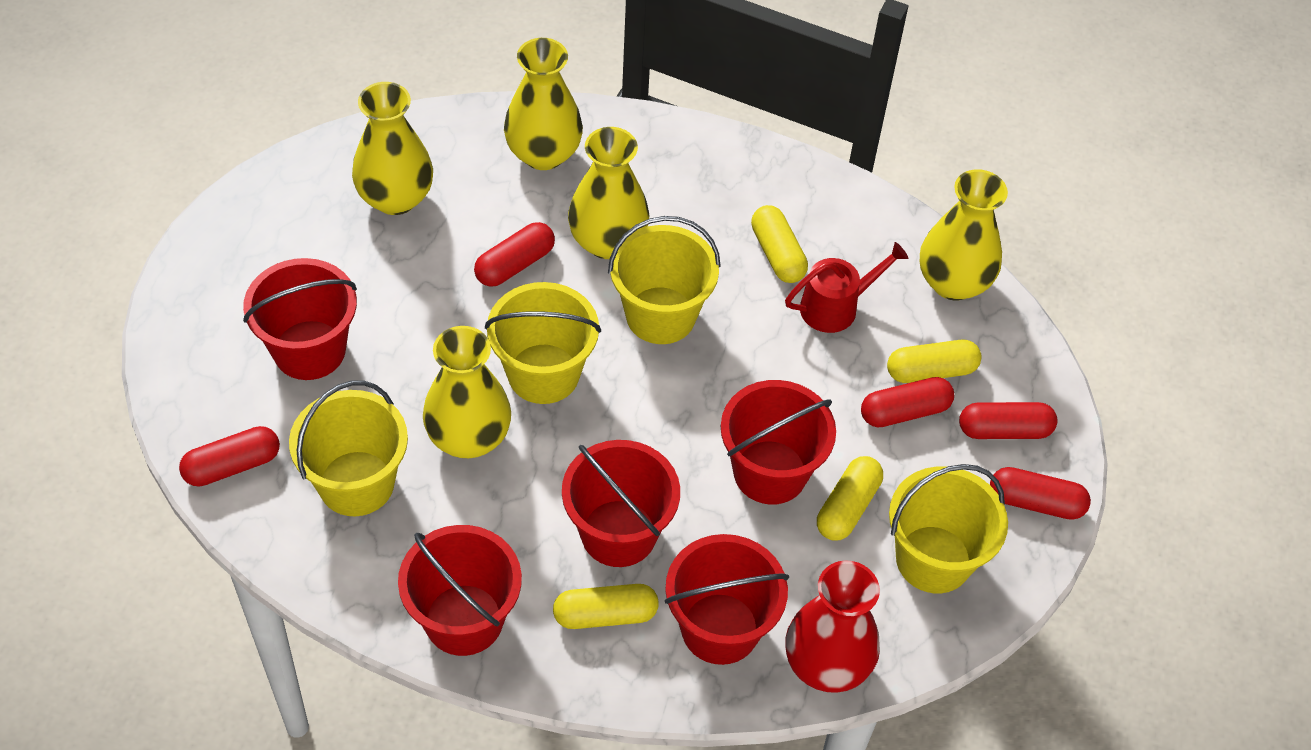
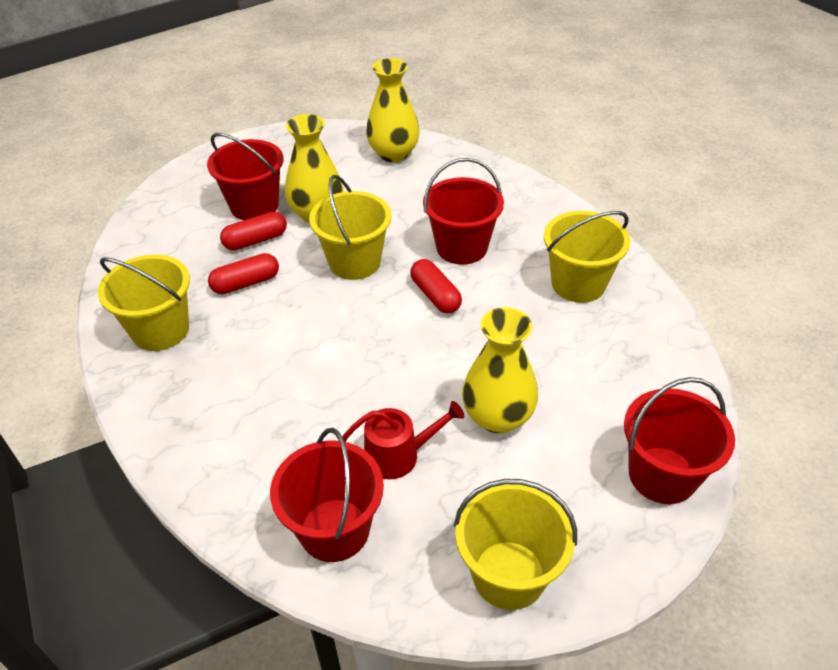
red bucket: 5 -> 4
red capsule: 5 -> 3
red vase: 1 -> 0
yellow capsule: 4 -> 0
yellow vase: 5 -> 3

